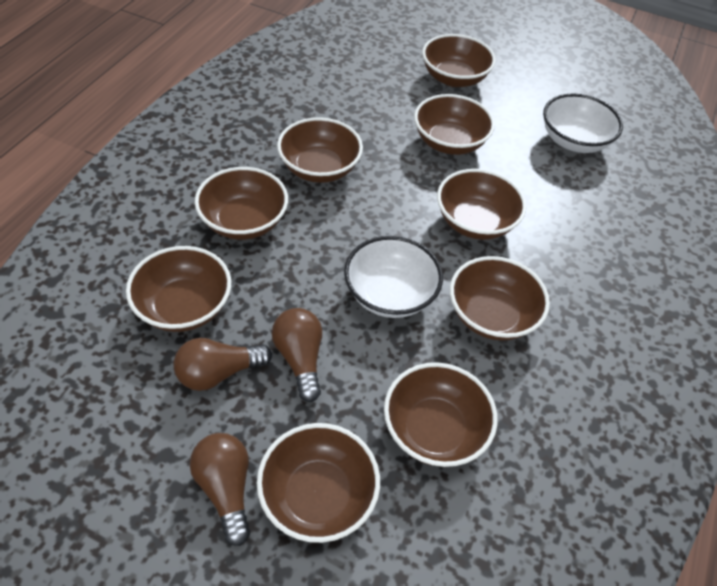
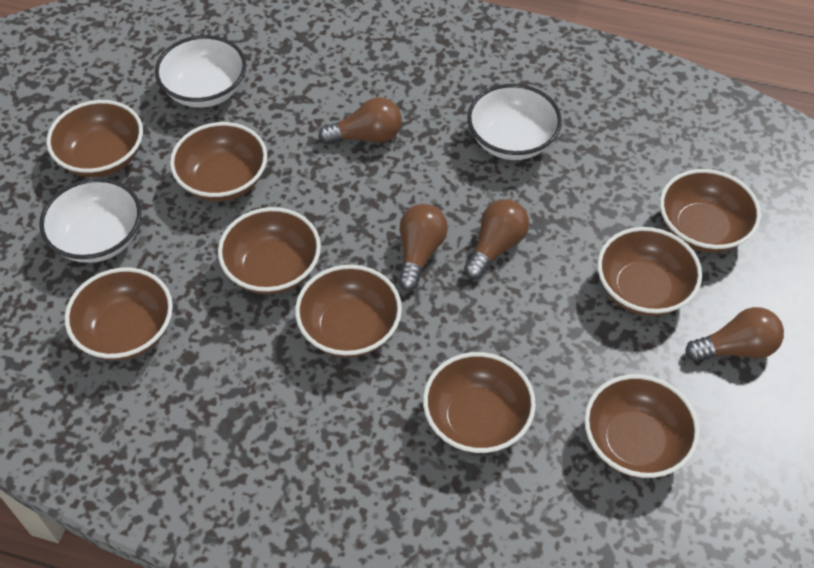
brown light bulb: 3 -> 4
white bowl: 2 -> 3

